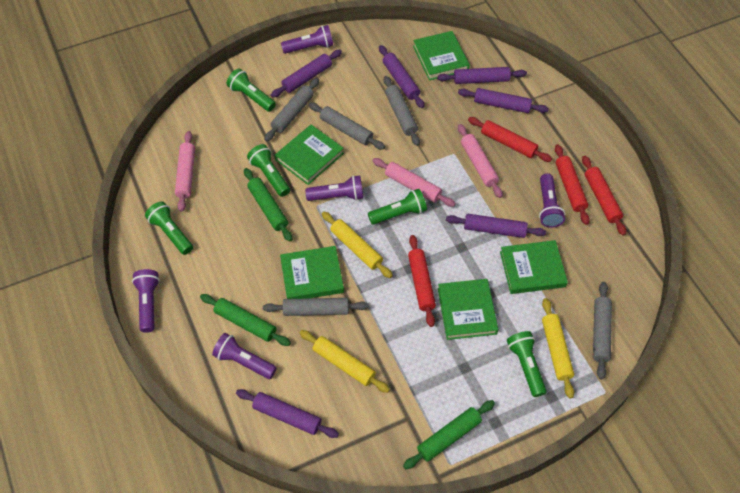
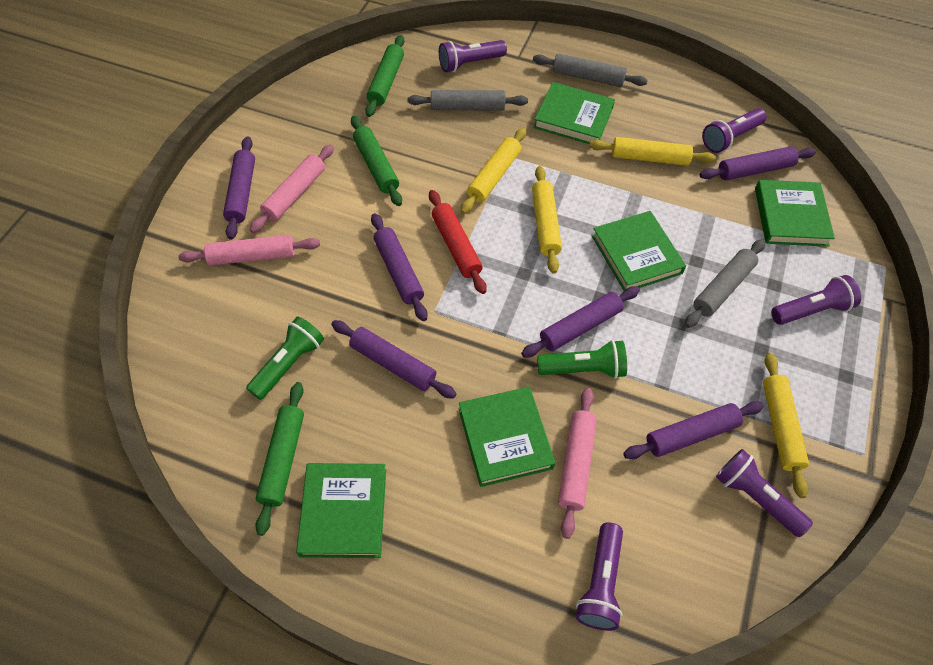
green flashlight: 5 -> 2
grey rolling pin: 5 -> 3
red rolling pin: 4 -> 1
yellow rolling pin: 3 -> 4

